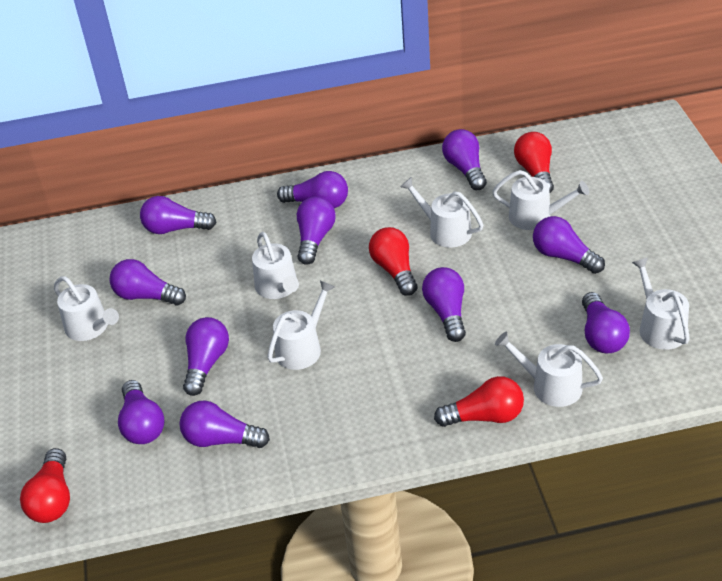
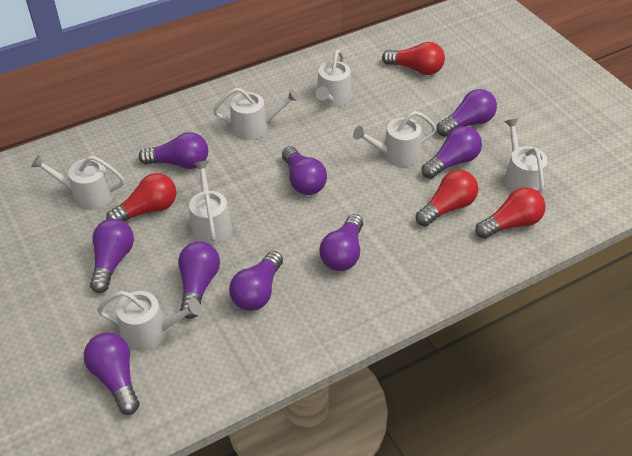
purple light bulb: 11 -> 9

